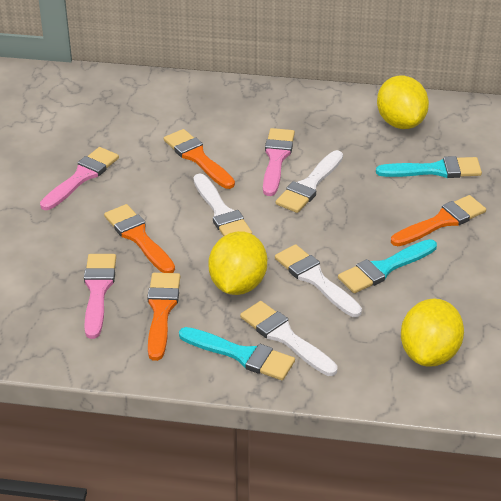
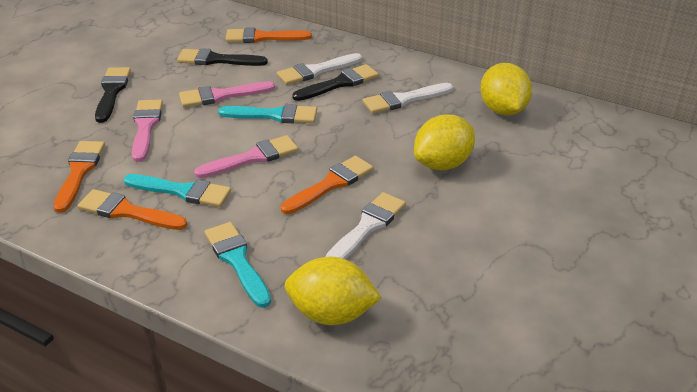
black brush: 0 -> 3
white brush: 4 -> 3

